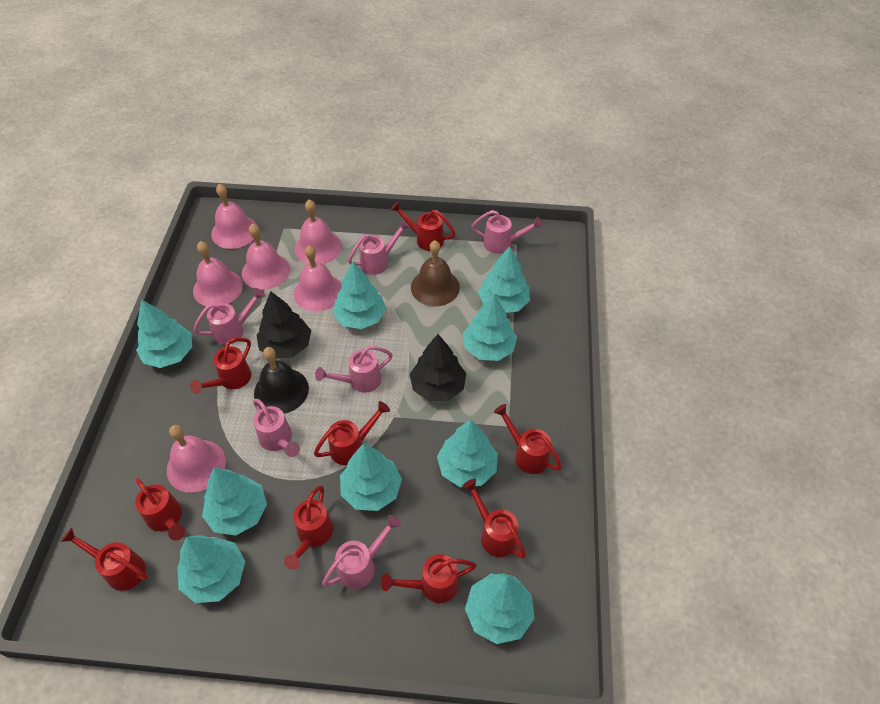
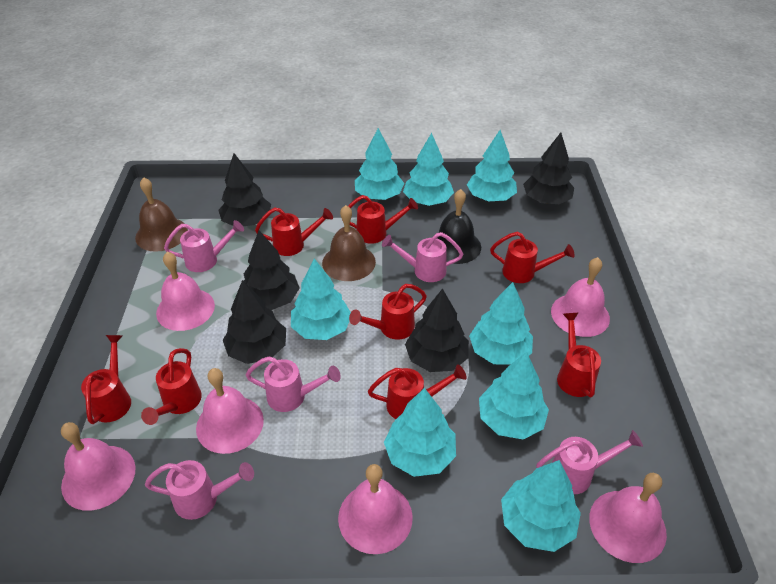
black tree: 2 -> 5
brown bell: 1 -> 2
pink watering can: 6 -> 5
red watering can: 9 -> 8
turquoise tree: 9 -> 8

